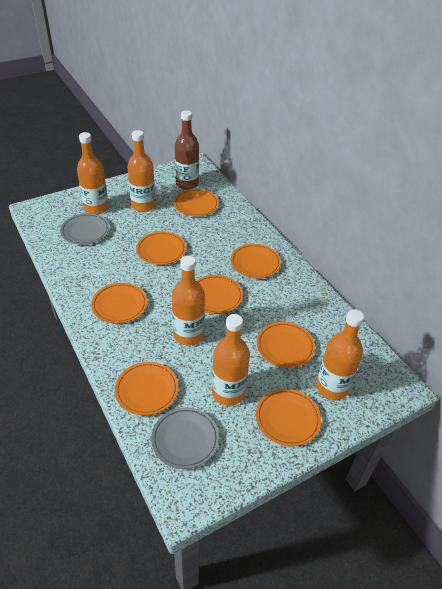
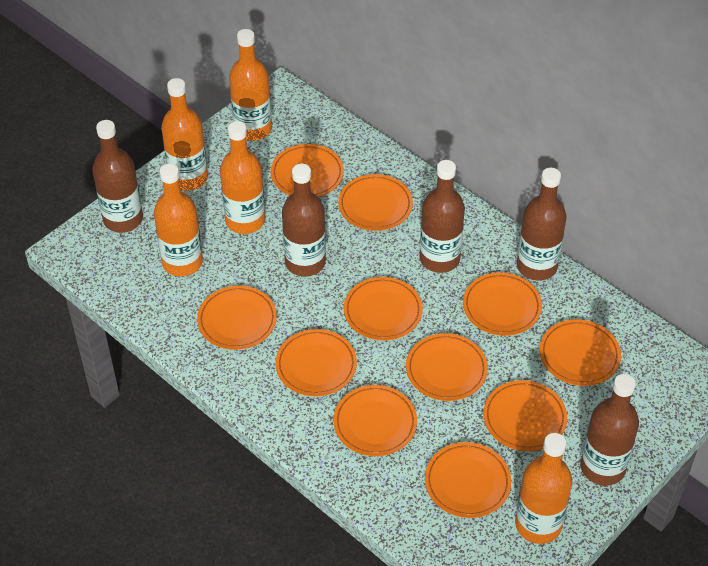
brown bottle: 1 -> 5
grey plate: 2 -> 0
orange plate: 8 -> 11

